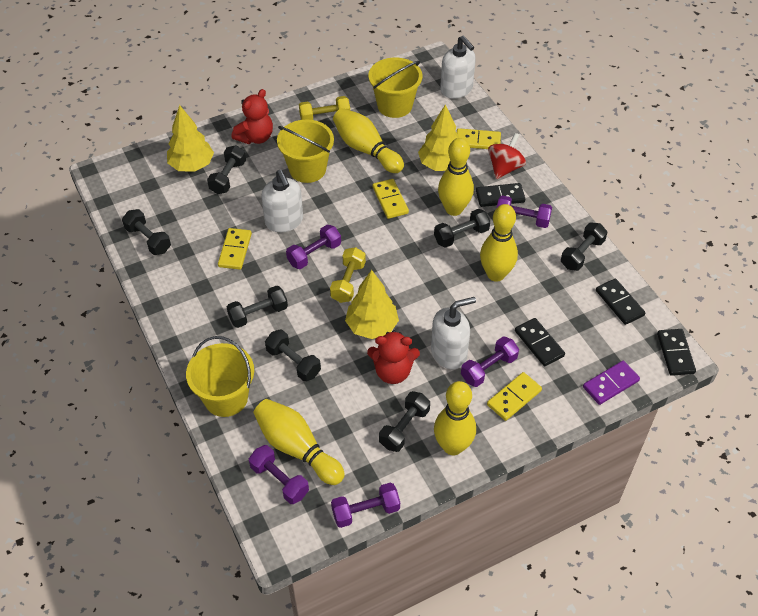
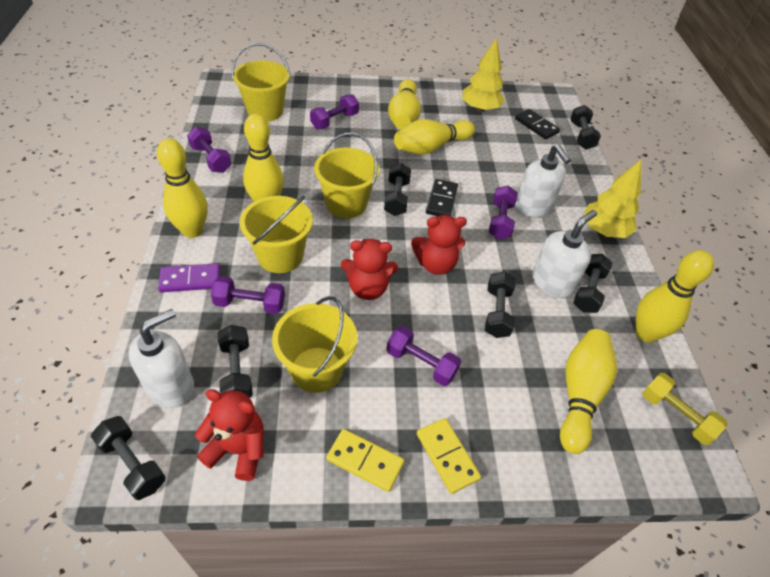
black domino: 4 -> 2
black dumbbell: 7 -> 6
red spinning top: 1 -> 0
red teddy bear: 2 -> 3
yellow bowling pin: 5 -> 6
yellow bucket: 3 -> 4
yellow domino: 4 -> 2
yellow dumbbell: 2 -> 1
yellow tree: 3 -> 2

